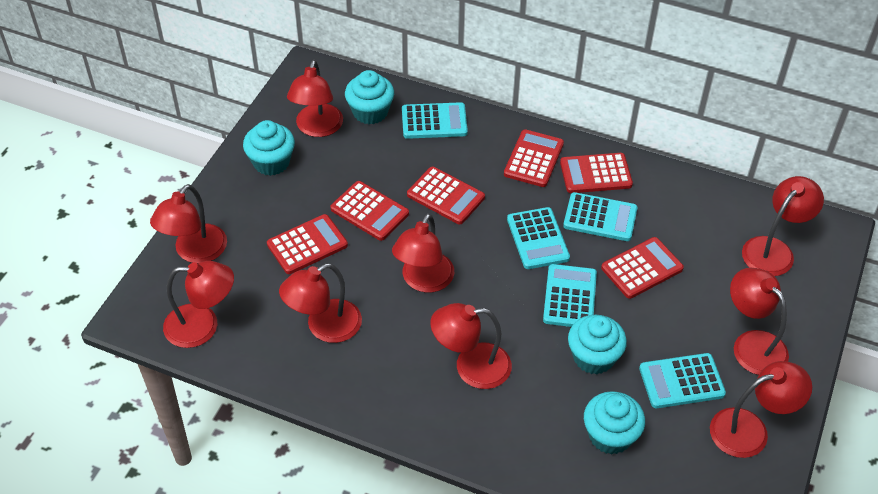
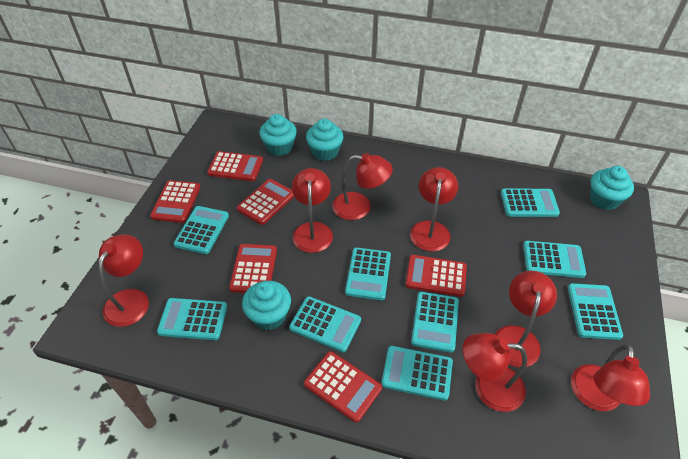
red lamp: 9 -> 7
turquoise calculator: 5 -> 9

